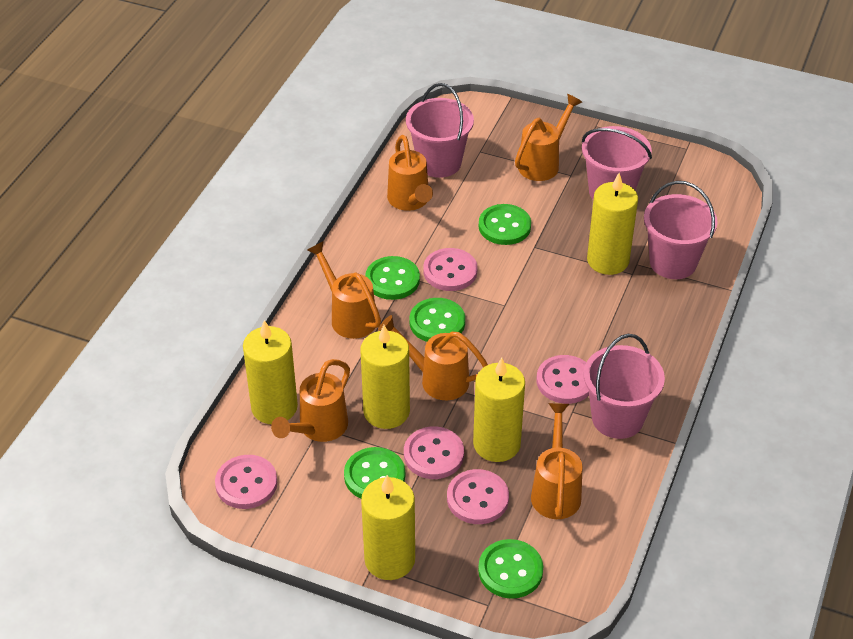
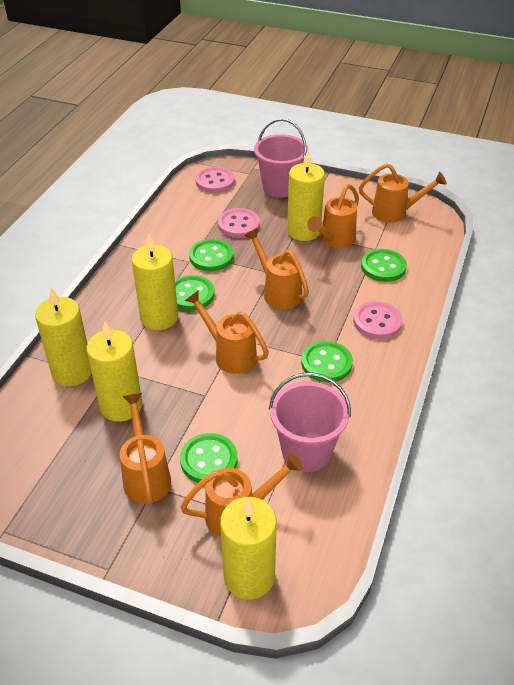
pink bucket: 4 -> 2
pink button: 5 -> 3

